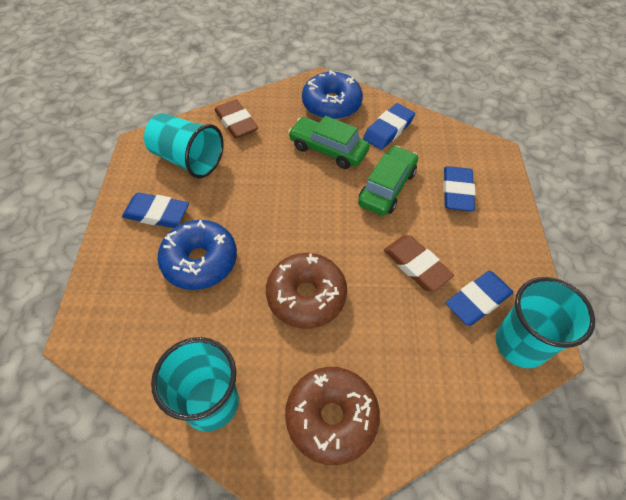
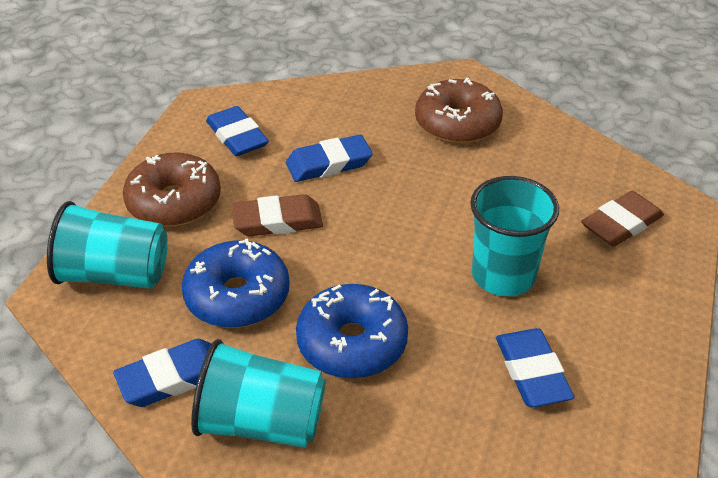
green car: 2 -> 0

